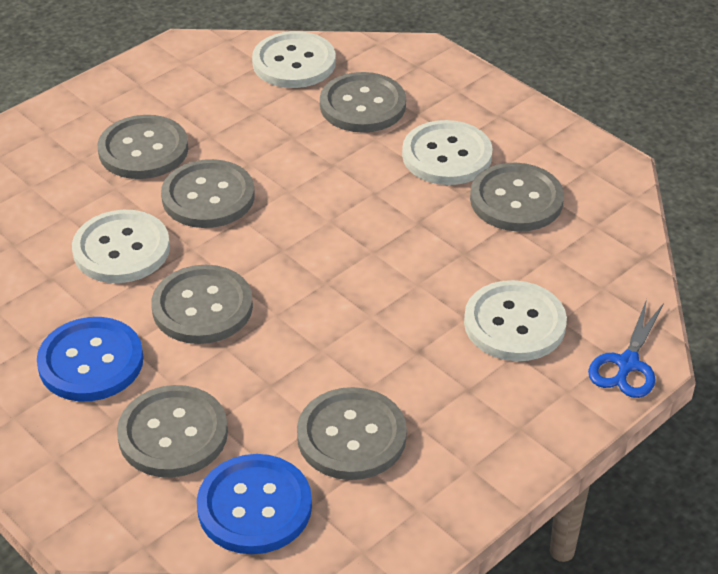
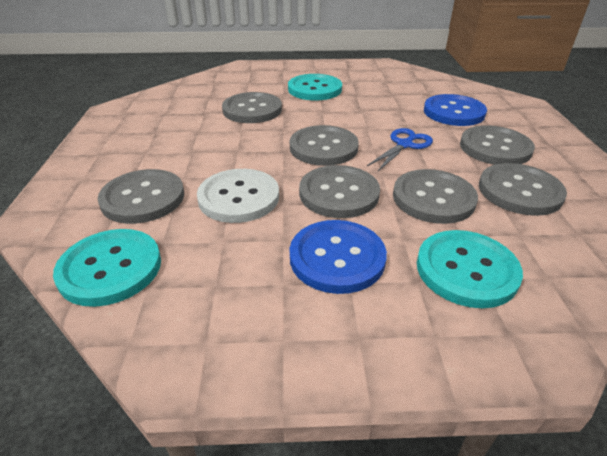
turquoise button: 0 -> 3
white button: 4 -> 1

